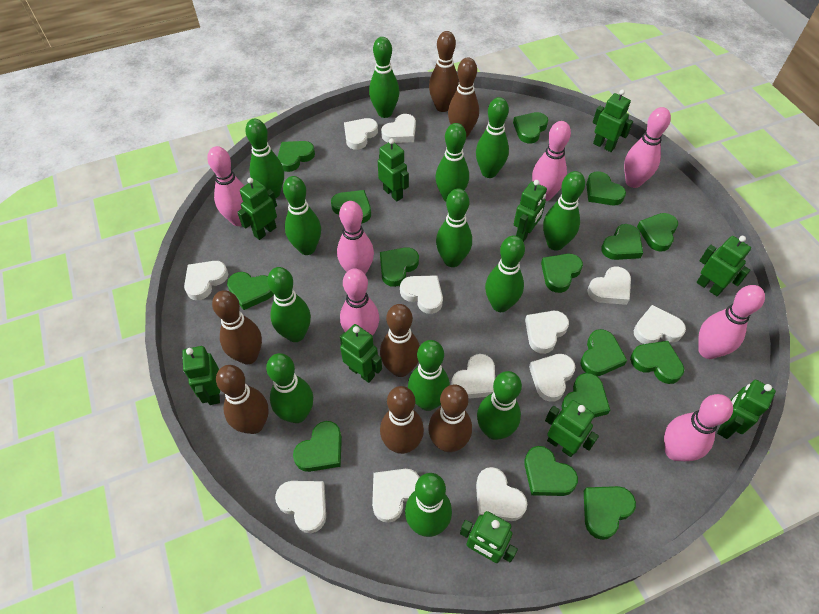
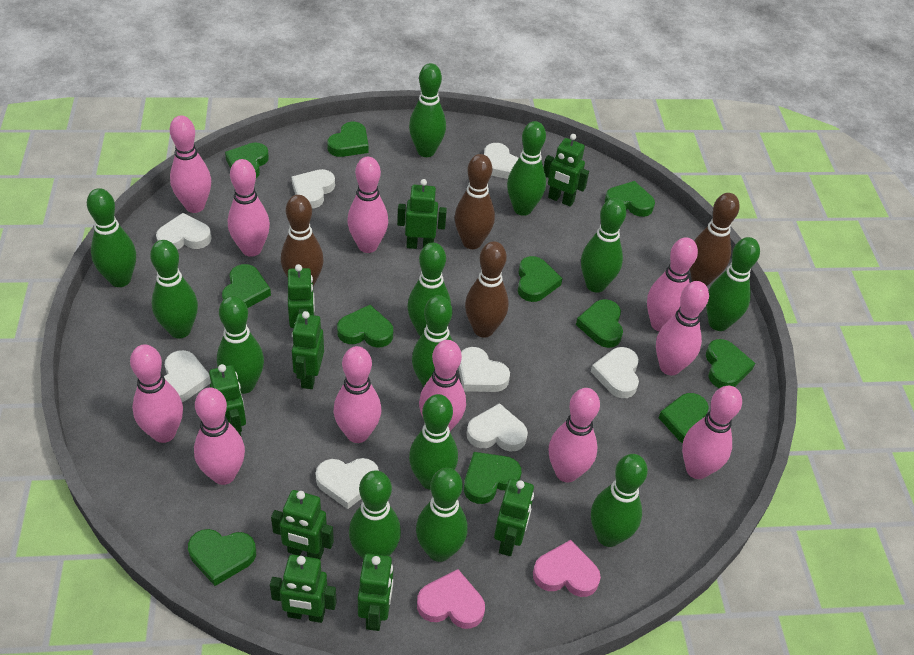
brown bowling pin: 7 -> 4
green heart: 15 -> 11
green robot: 10 -> 9
pink bowling pin: 7 -> 11
pink heart: 0 -> 2
white heart: 12 -> 8

